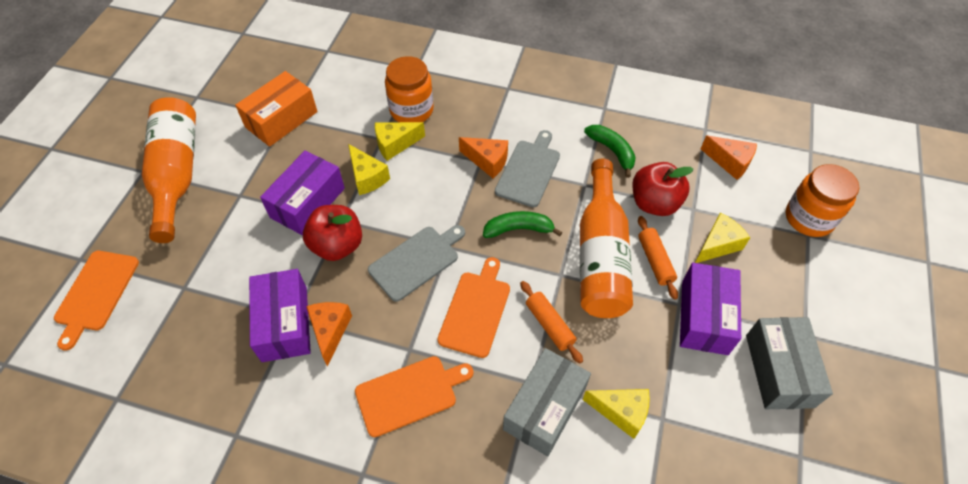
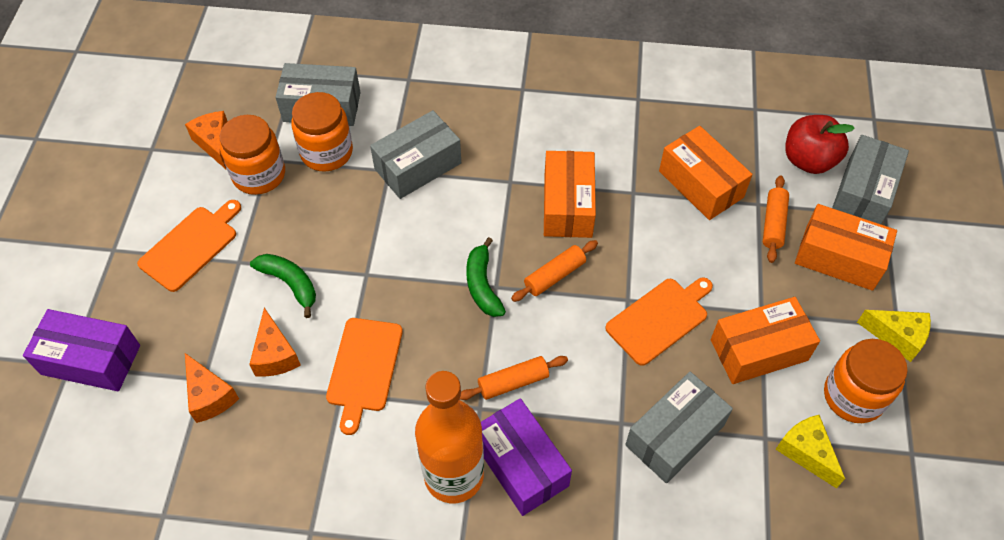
grey box: 2 -> 4
grey cutting board: 2 -> 0
orange bottle: 2 -> 1
orange box: 1 -> 4
orange jar: 2 -> 3
orange rolling pin: 2 -> 3
purple box: 3 -> 2
red apple: 2 -> 1
yellow cheese: 4 -> 2

